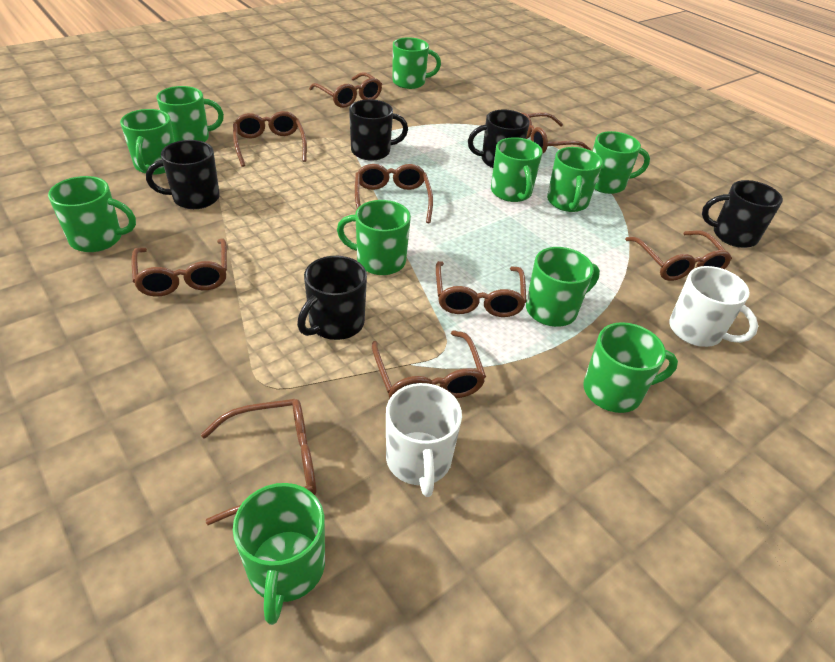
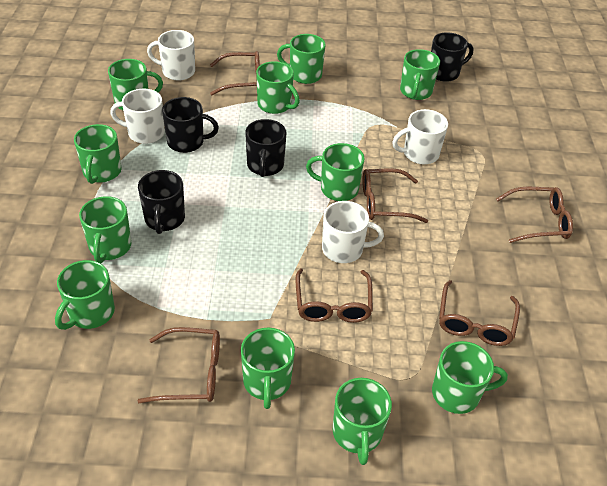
black mug: 5 -> 4
brown glasses: 9 -> 6
white mug: 2 -> 4

